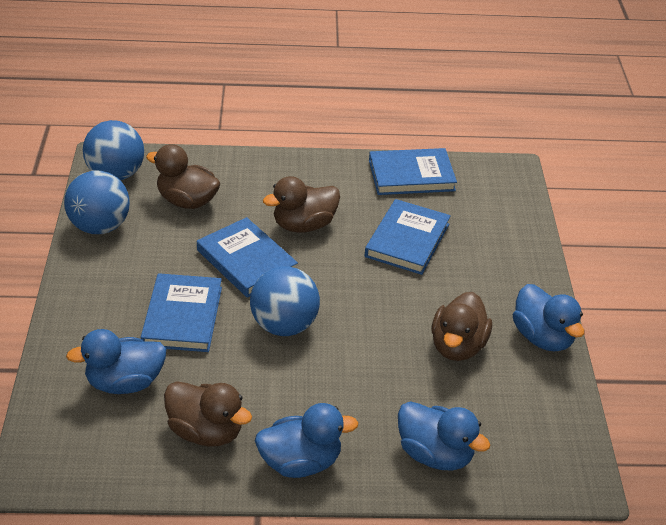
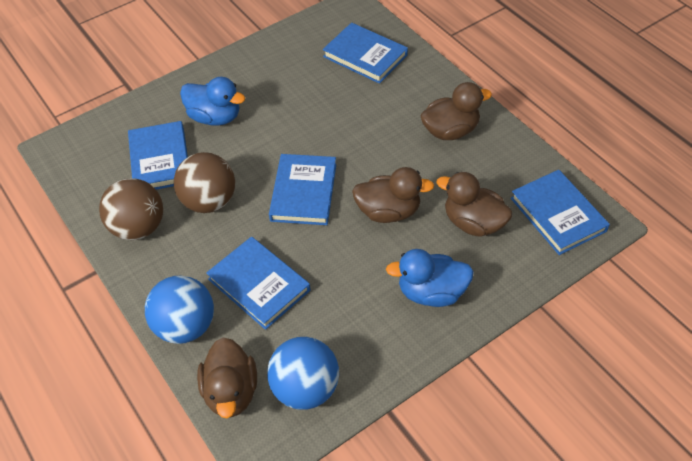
blue ball: 3 -> 2
blue book: 4 -> 5
blue duck: 4 -> 2
brown ball: 0 -> 2

